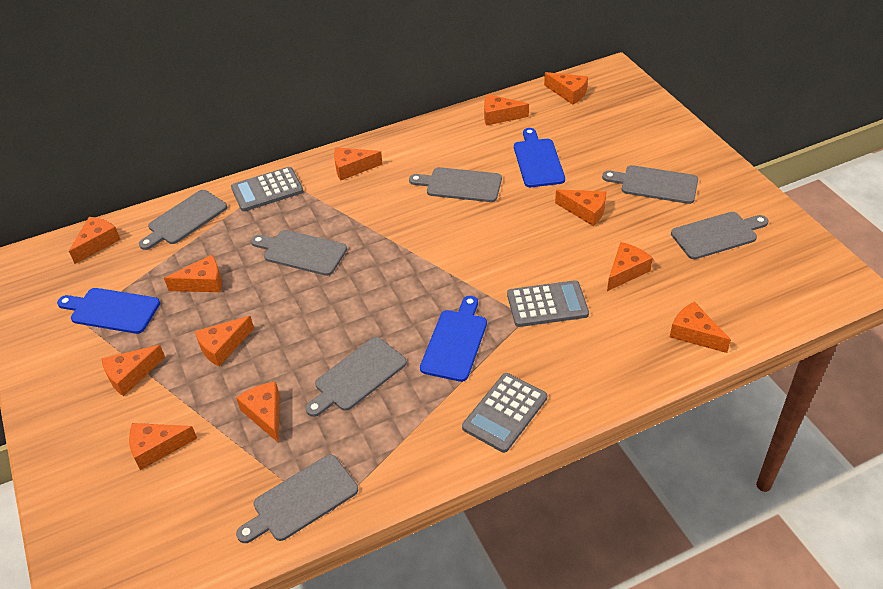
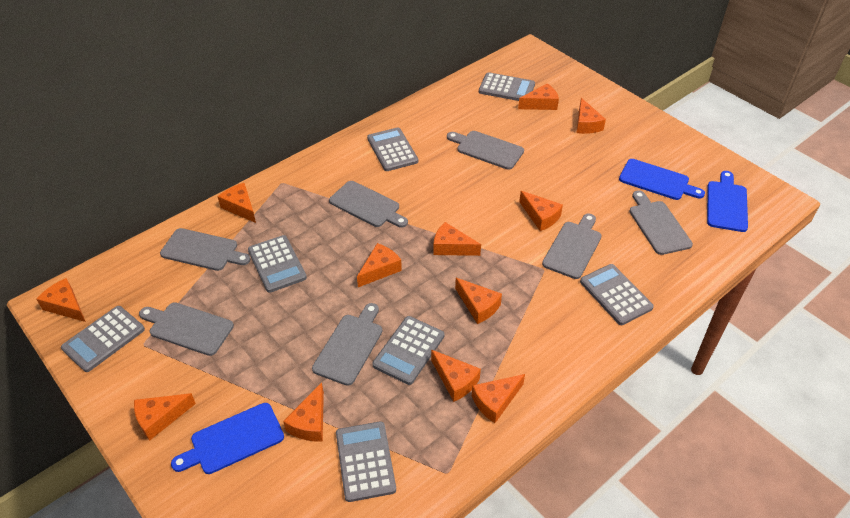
grey calculator: 3 -> 7

